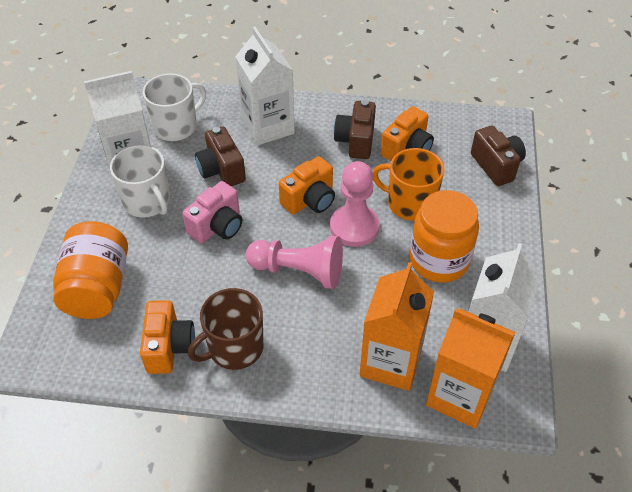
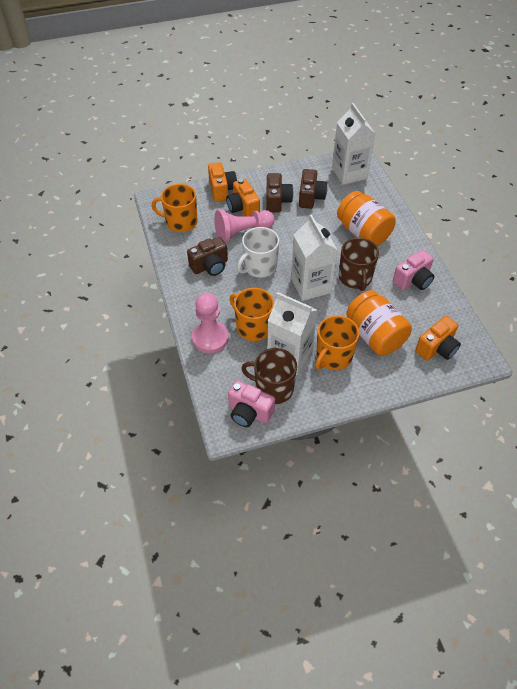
brown mug: 1 -> 2
orange carton: 2 -> 0
orange mug: 1 -> 3
pink camera: 1 -> 2
white mug: 2 -> 1

